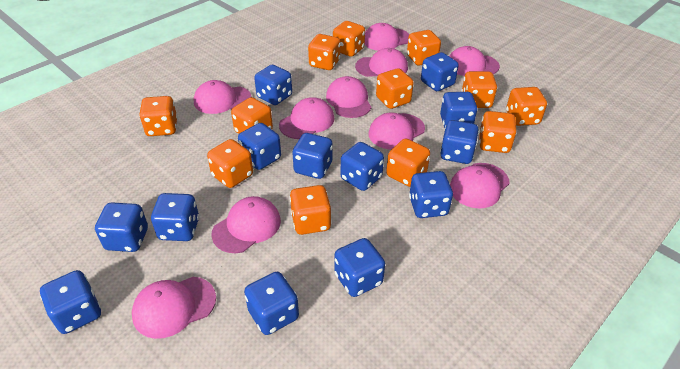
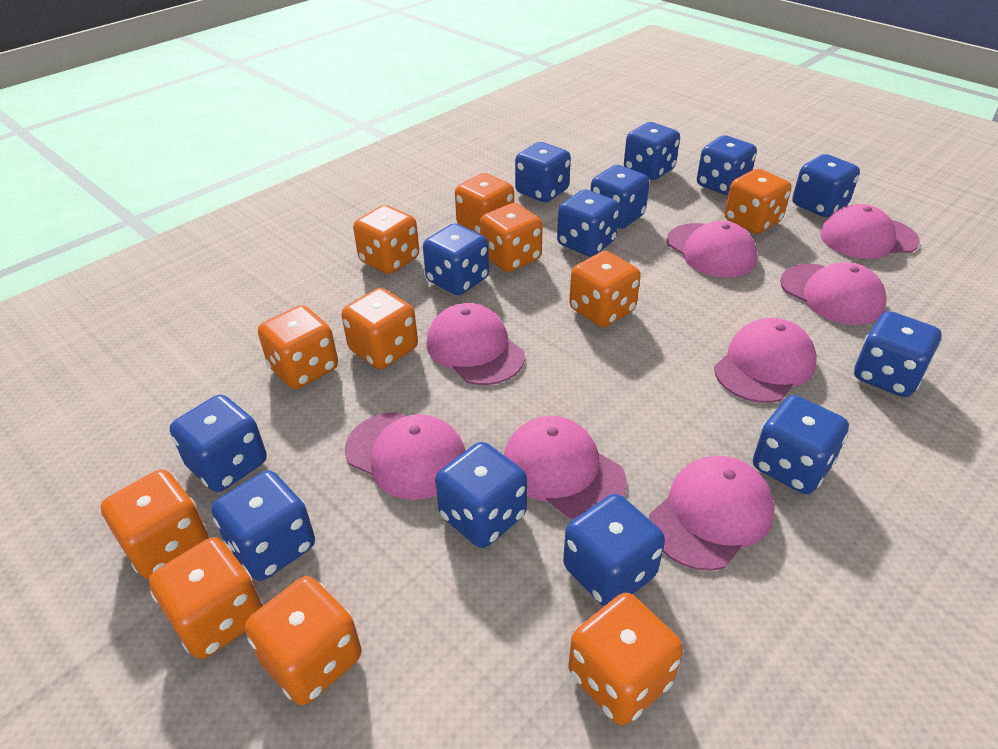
orange dice: 12 -> 11
pink cap: 10 -> 8

